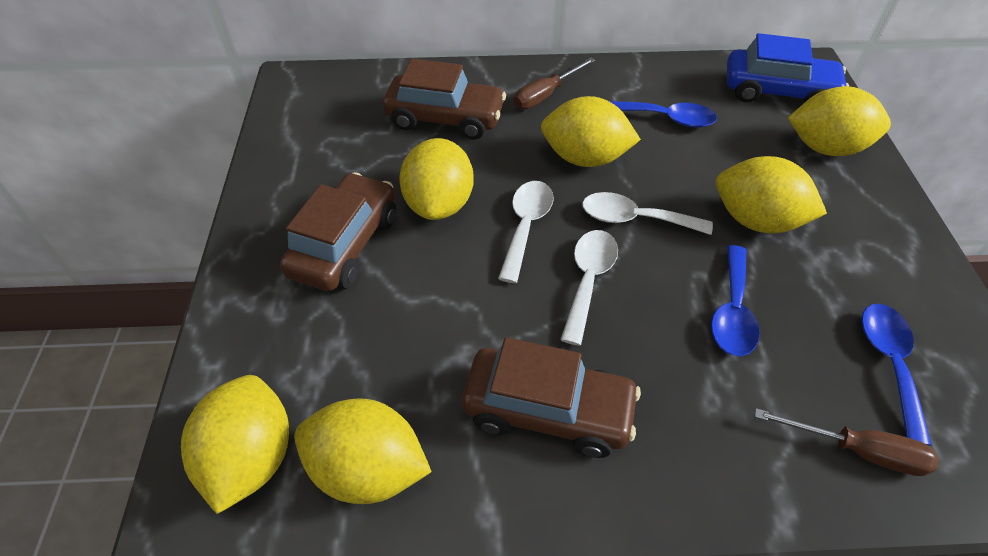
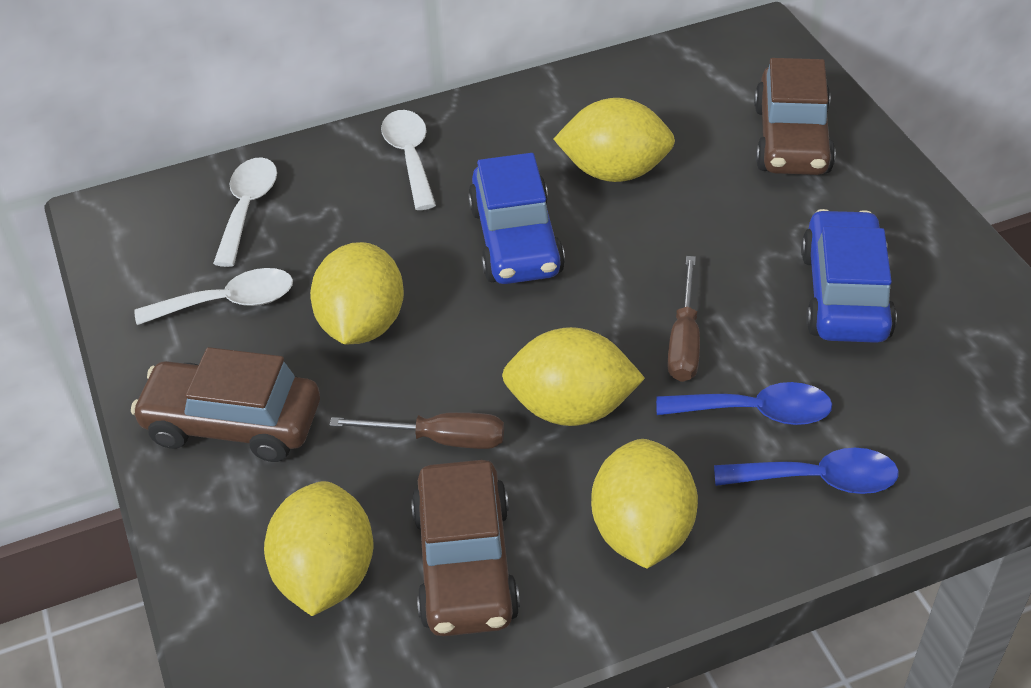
blue car: 1 -> 2
blue spoon: 3 -> 2
yellow lemon: 6 -> 5

